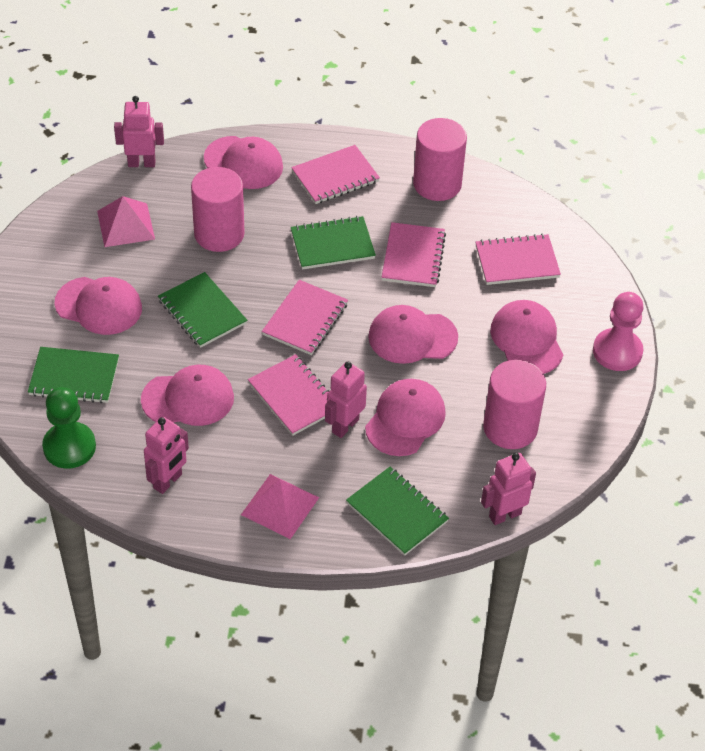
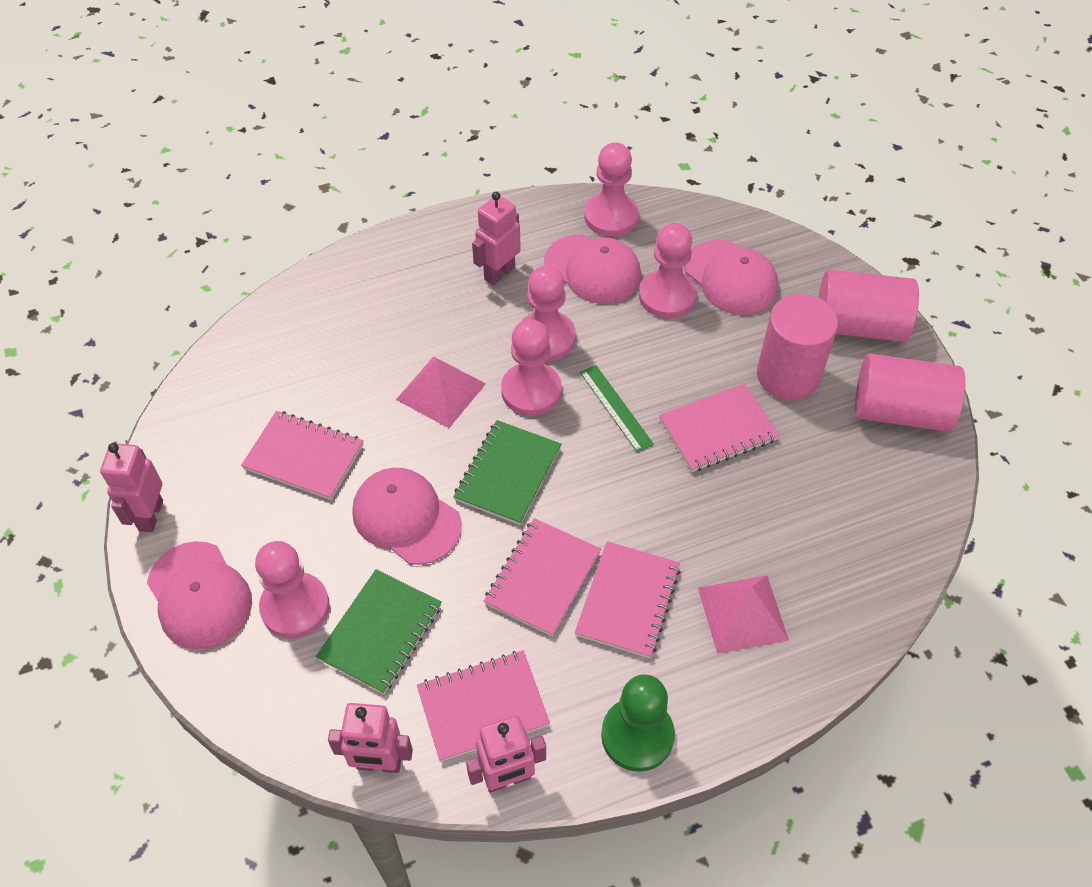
green notebook: 4 -> 2
green ruler: 0 -> 1
pink cap: 6 -> 4
pink pawn: 1 -> 5

